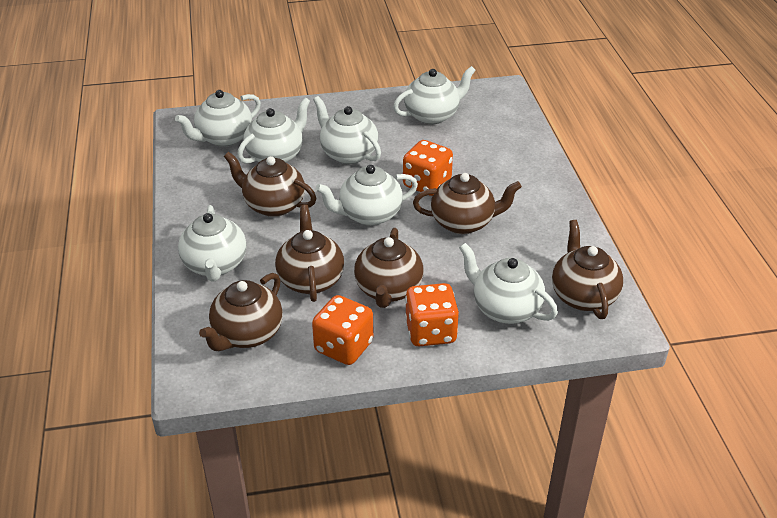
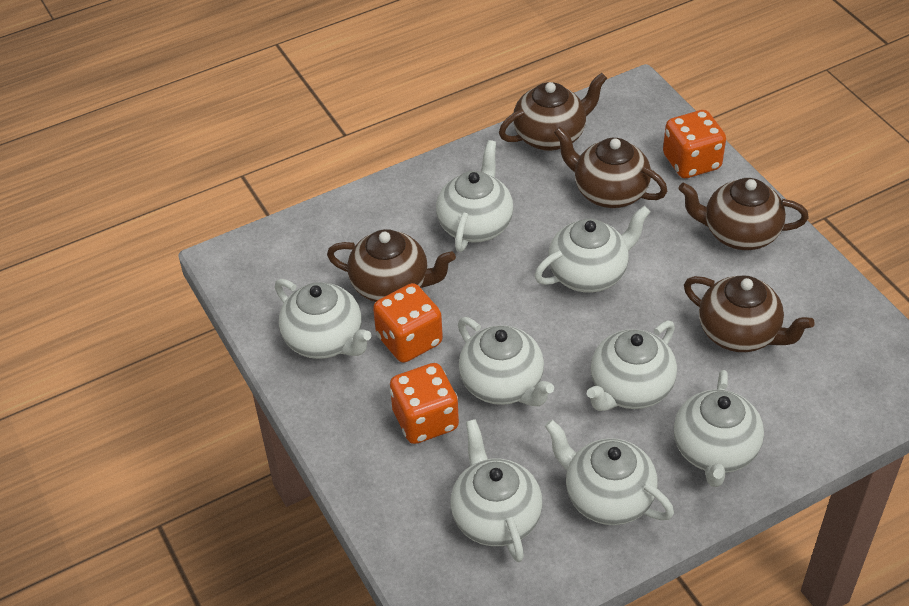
brown teapot: 6 -> 5
white teapot: 7 -> 8

